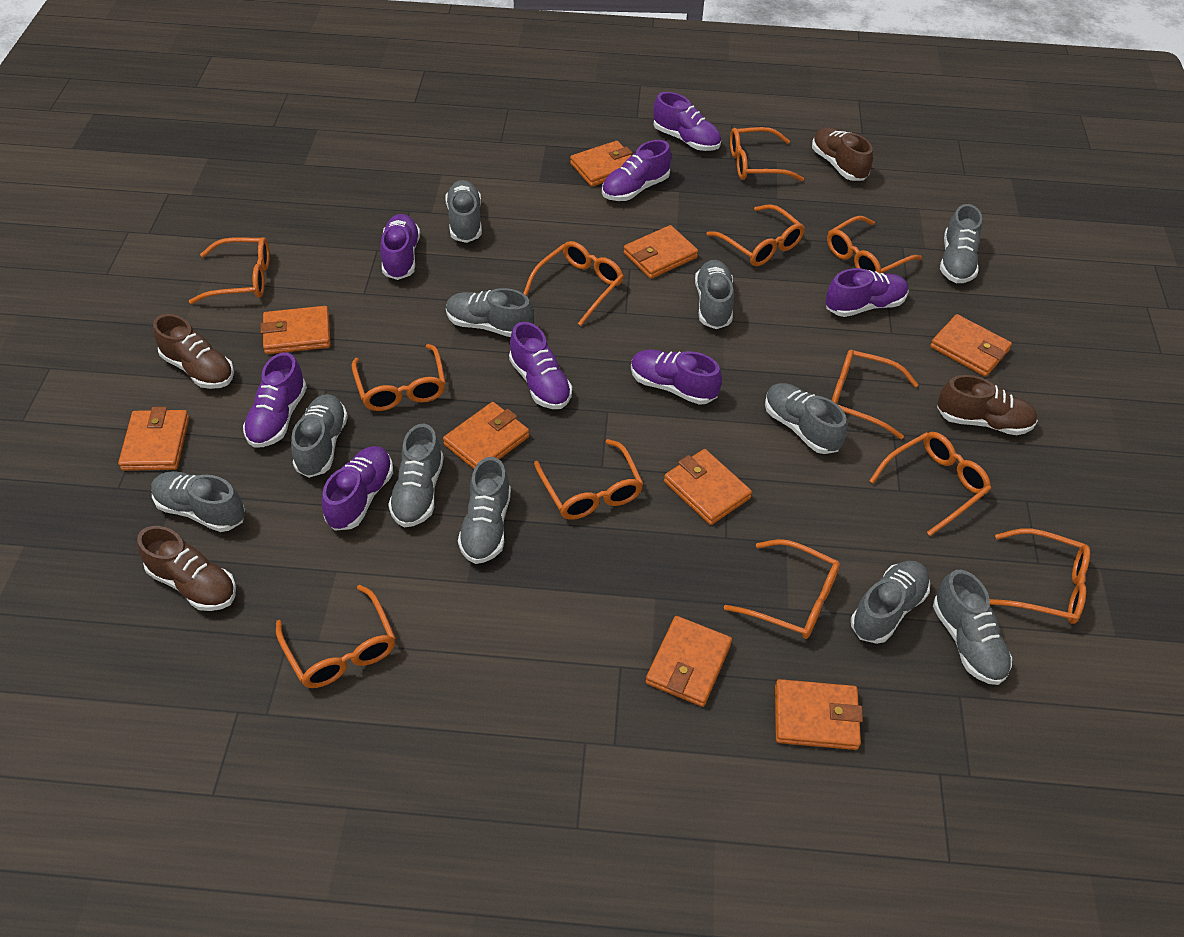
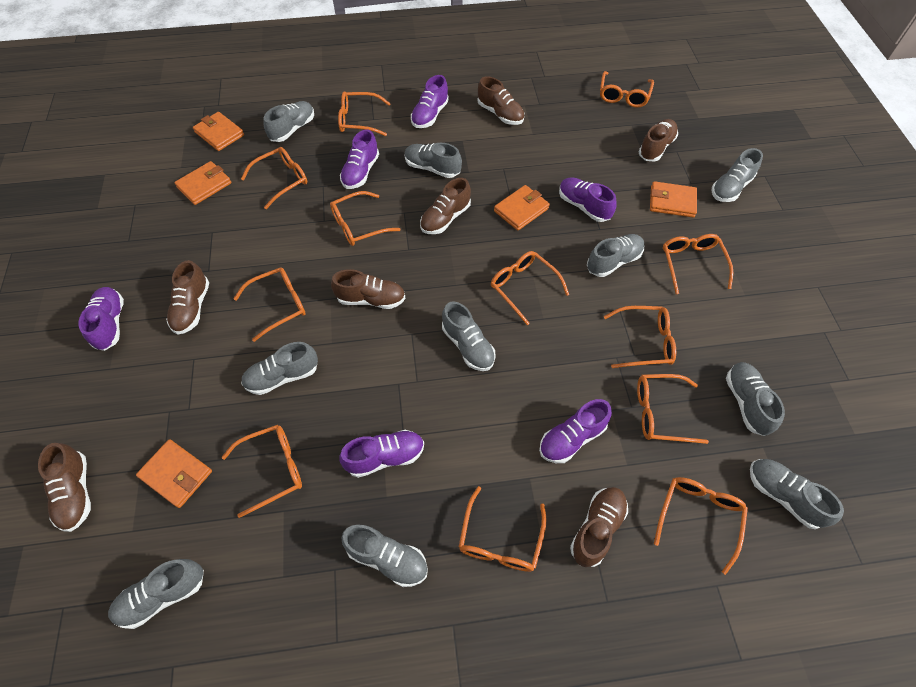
brown shoe: 4 -> 7
grey shoe: 11 -> 10
orange wallet: 9 -> 5
purple shoe: 8 -> 6

